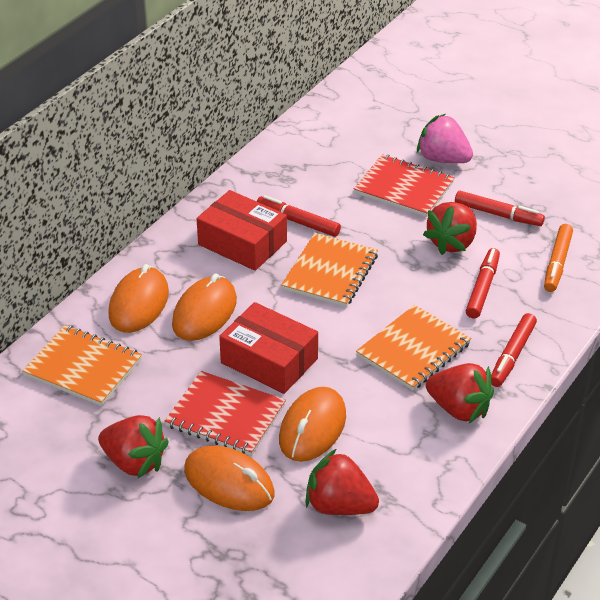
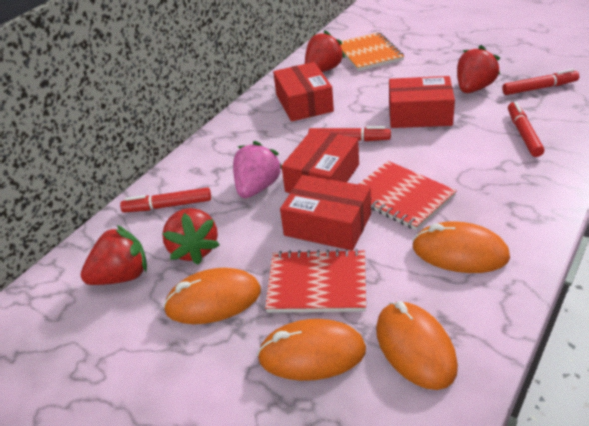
orange marker: 1 -> 0
orange notebook: 3 -> 1
red box: 2 -> 4

